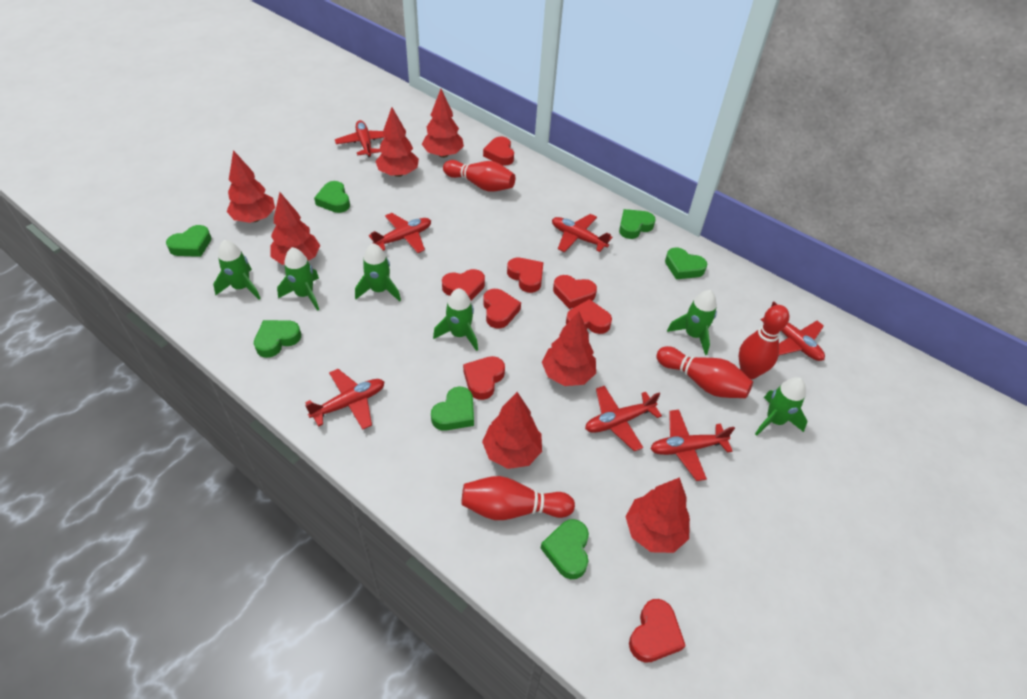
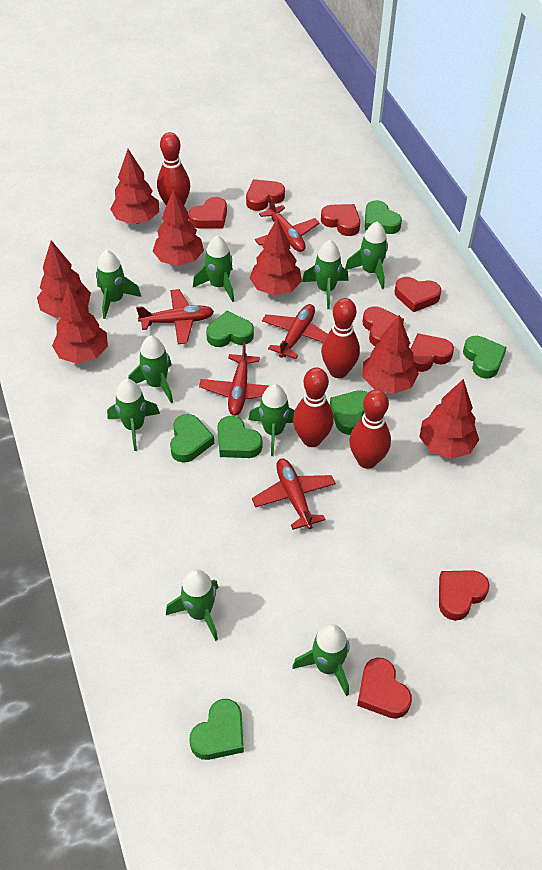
green rocket: 6 -> 9
red plane: 7 -> 5

